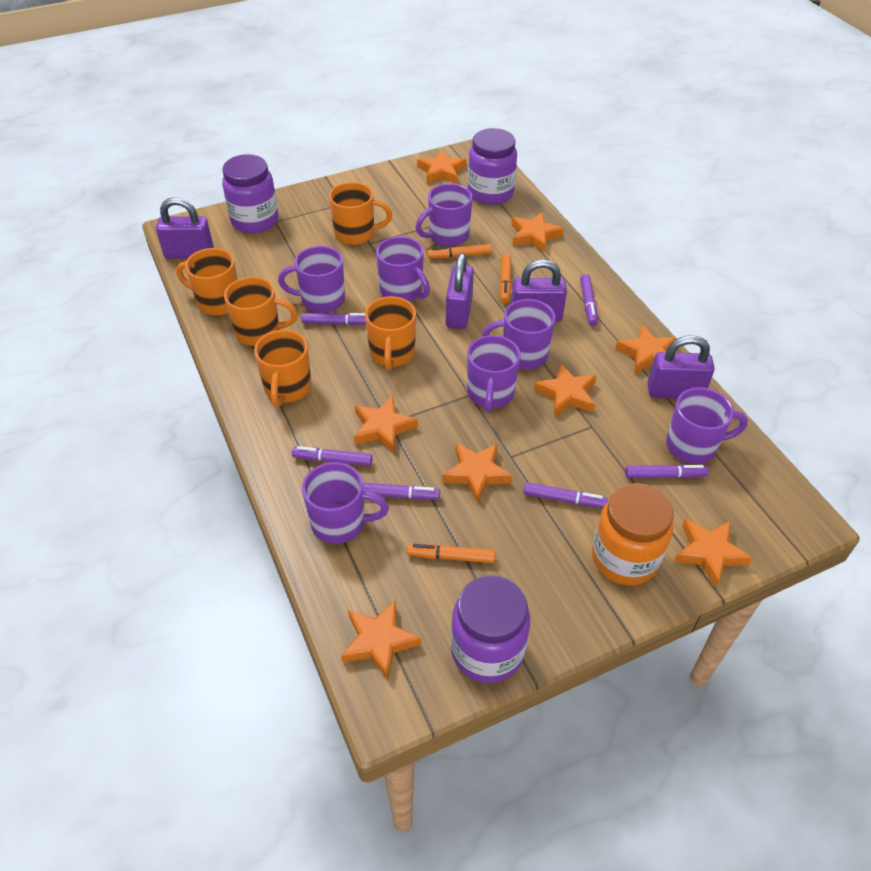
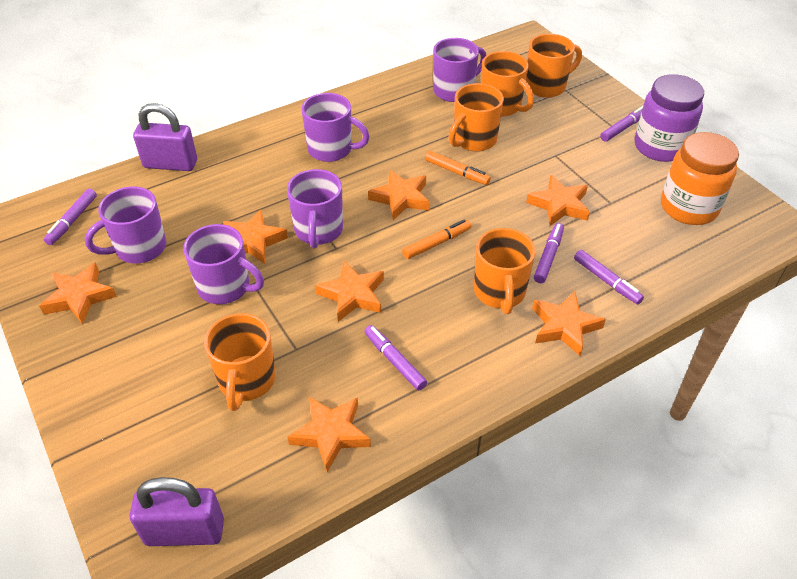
orange marker: 3 -> 2
orange star: 8 -> 7
purple jar: 3 -> 1
purple marker: 6 -> 5
purple mug: 7 -> 5
purple padlock: 4 -> 2

